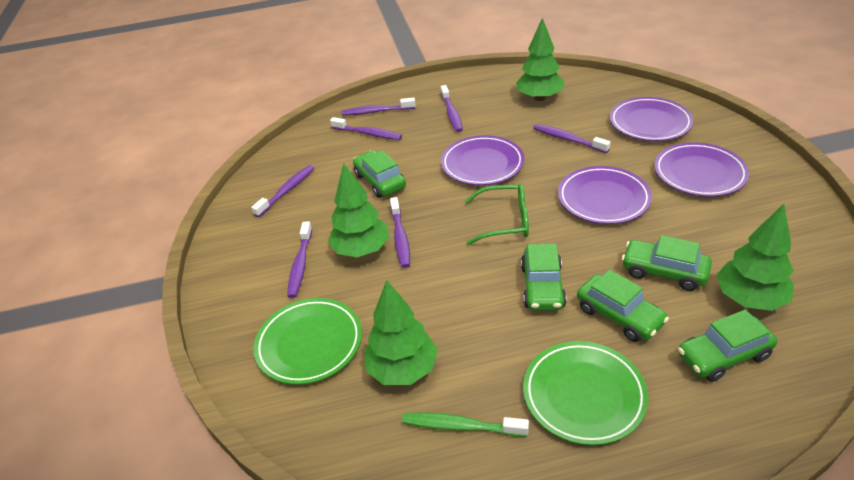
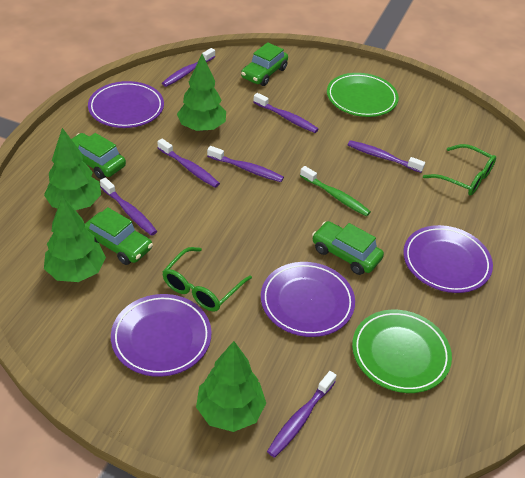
green car: 5 -> 4
green glasses: 1 -> 2

